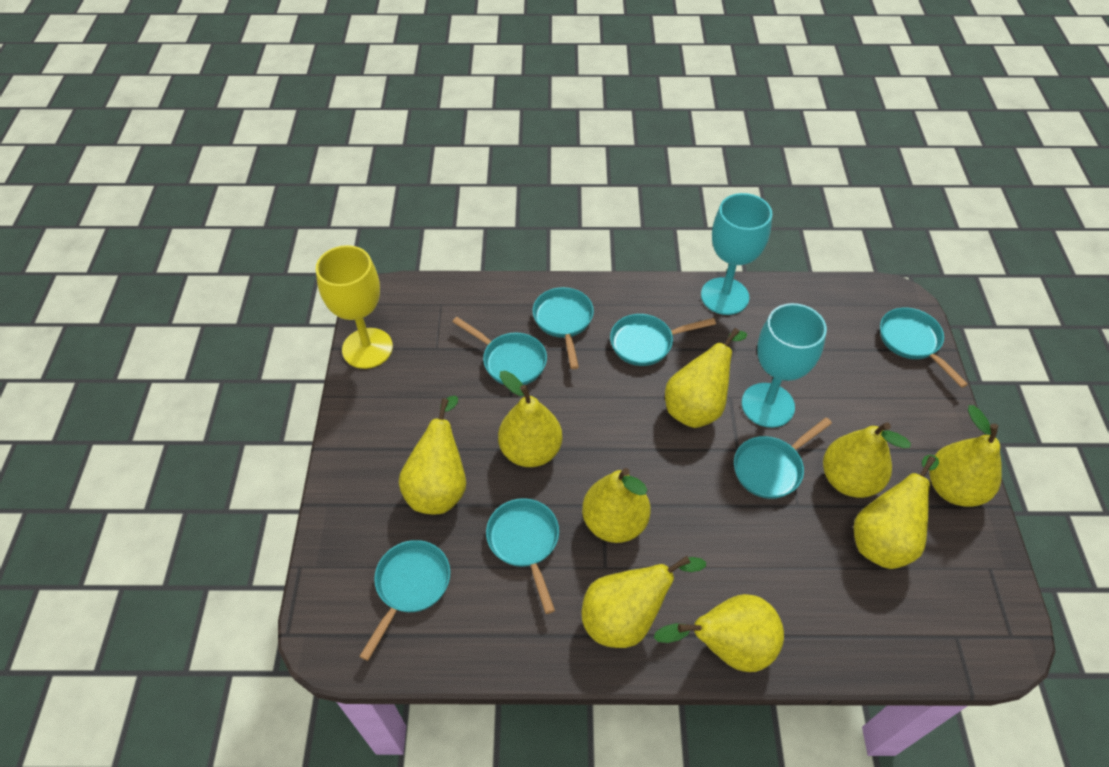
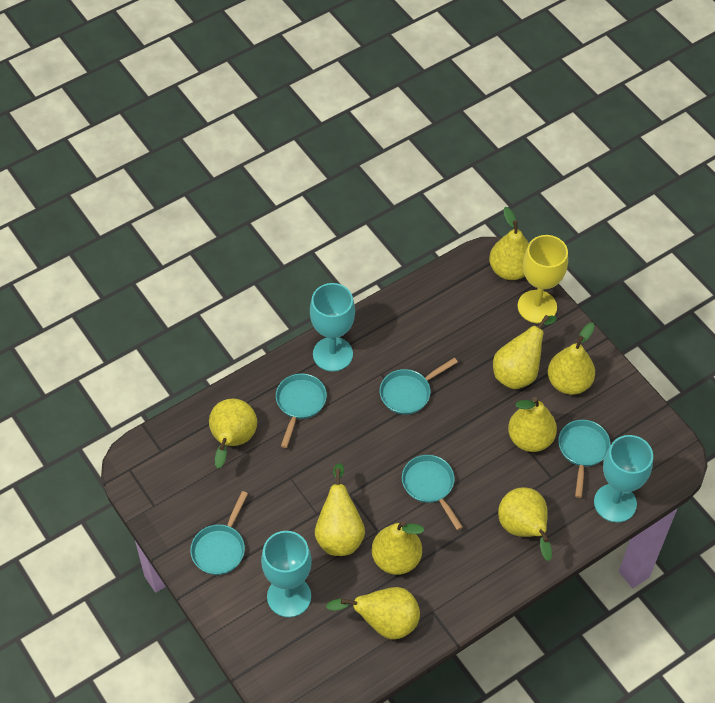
turquoise goblet: 2 -> 3
turquoise pan: 7 -> 5

